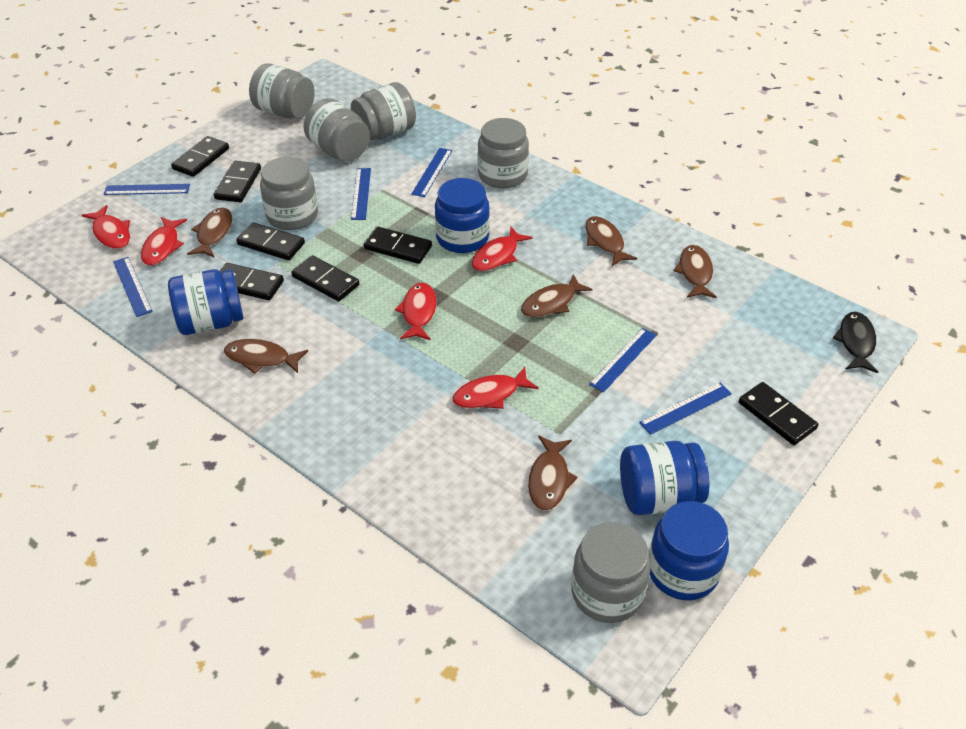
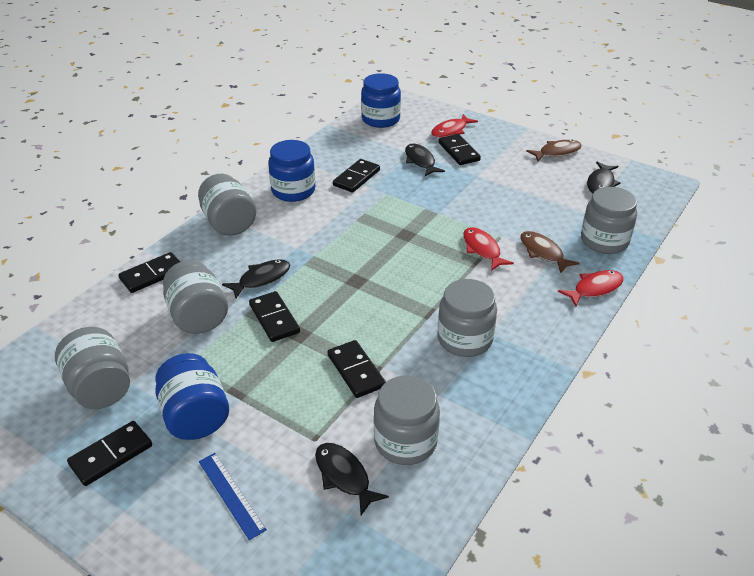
black domino: 7 -> 6
black fish: 1 -> 4
blue jar: 4 -> 3
blue ruler: 6 -> 1
brown fish: 6 -> 2
red fish: 5 -> 3

